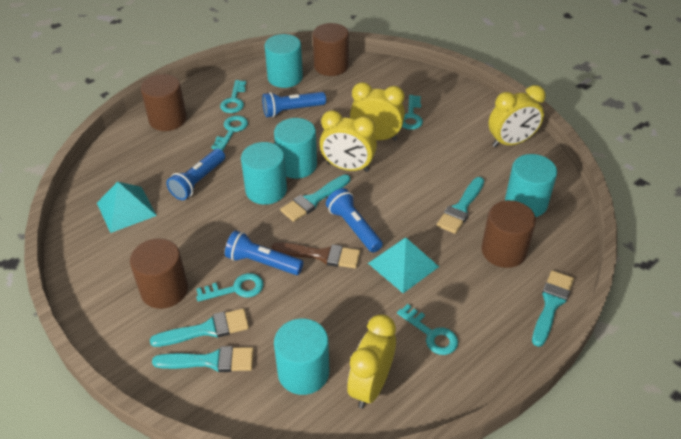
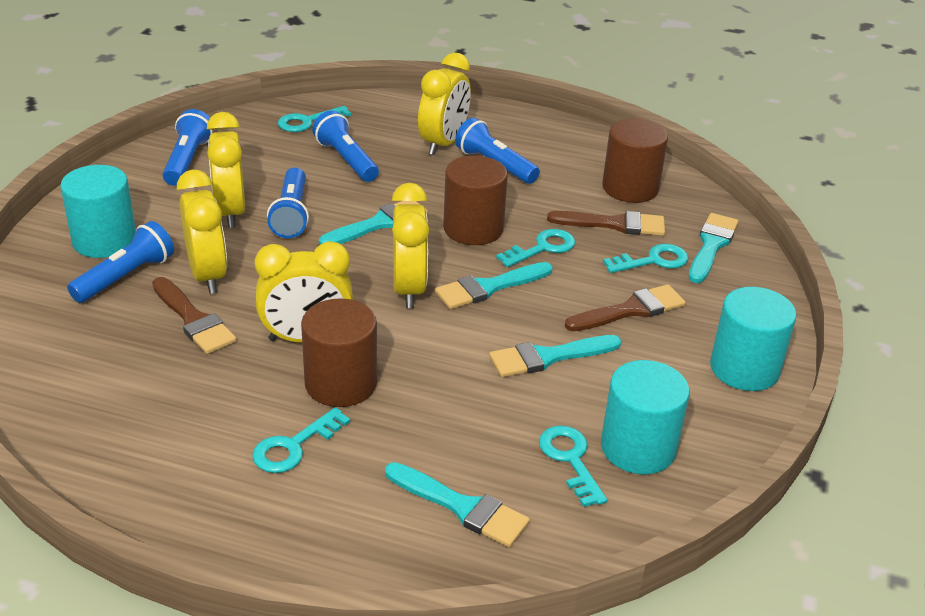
blue flashlight: 4 -> 5
brown brush: 1 -> 3
brown cylinder: 4 -> 3
turquoise cylinder: 5 -> 3
turquoise pyramid: 2 -> 0
yellow clock: 4 -> 5

